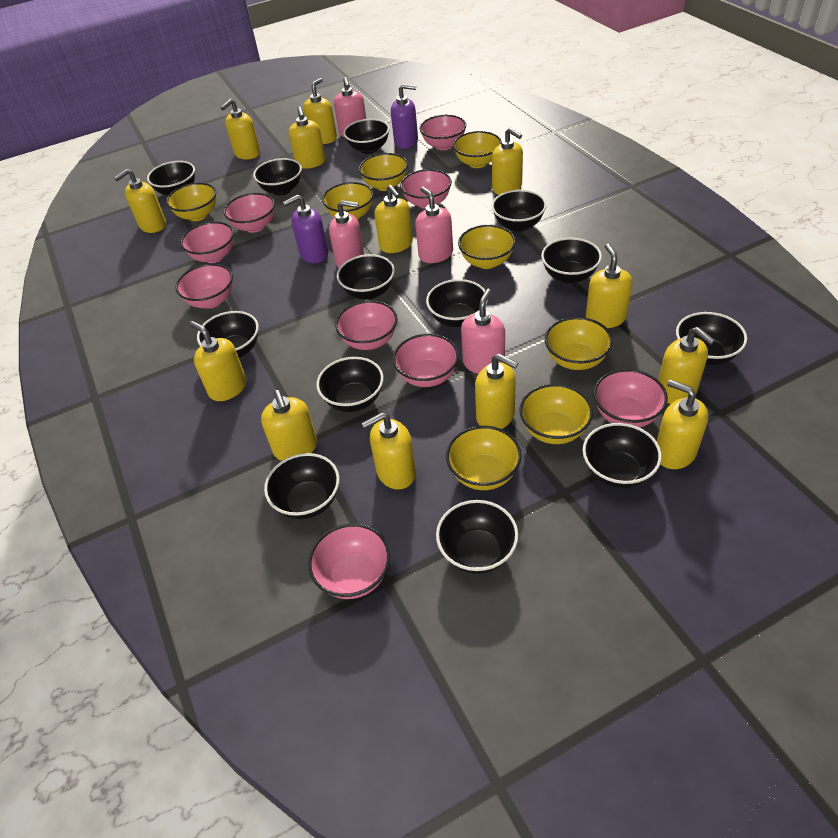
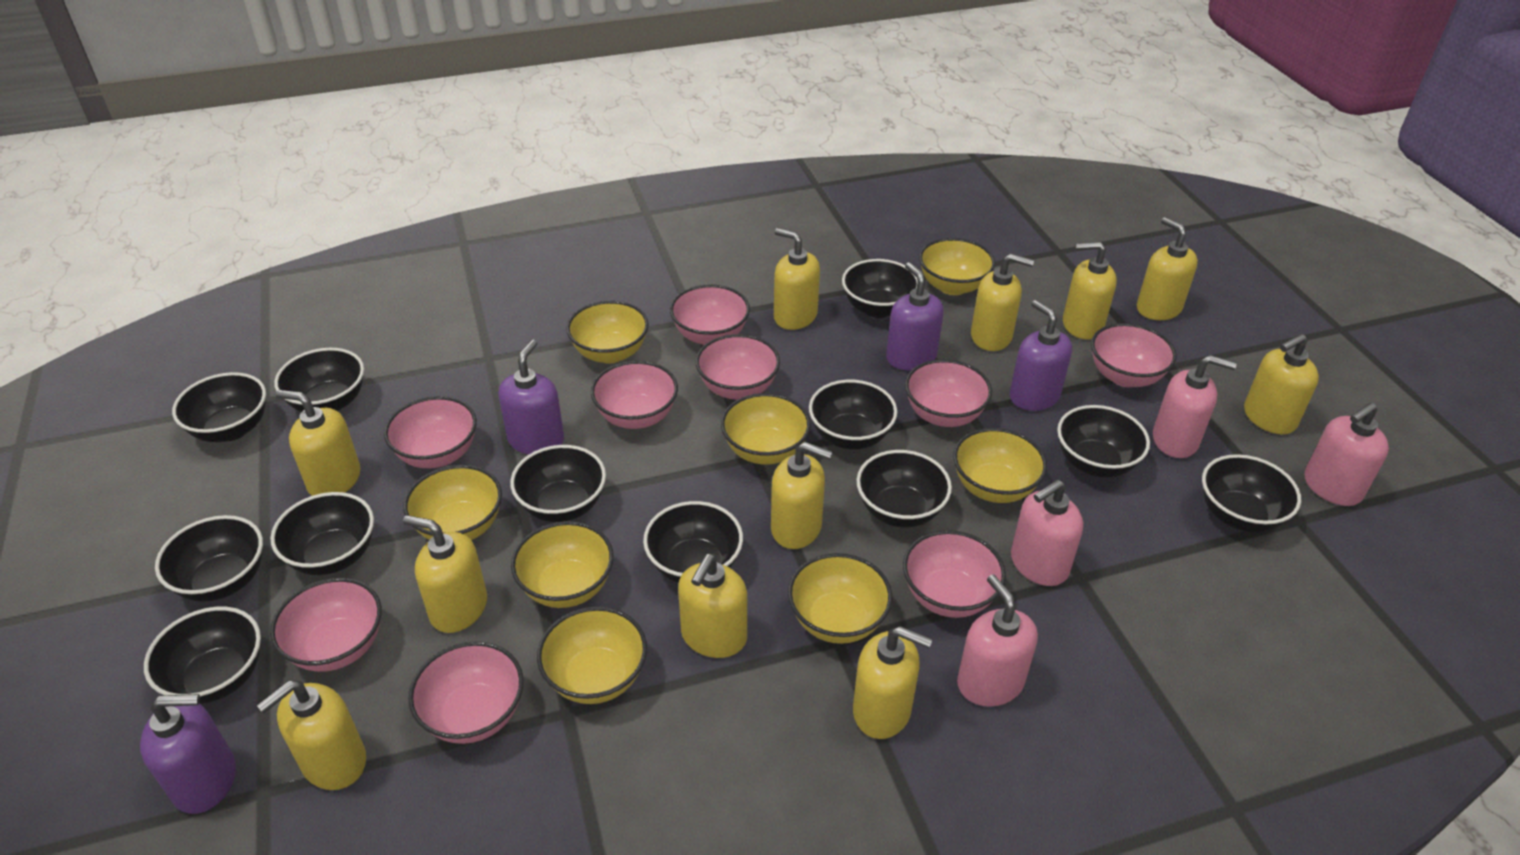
black bowl: 13 -> 12
purple soap dispenser: 2 -> 4
yellow soap dispenser: 13 -> 11

